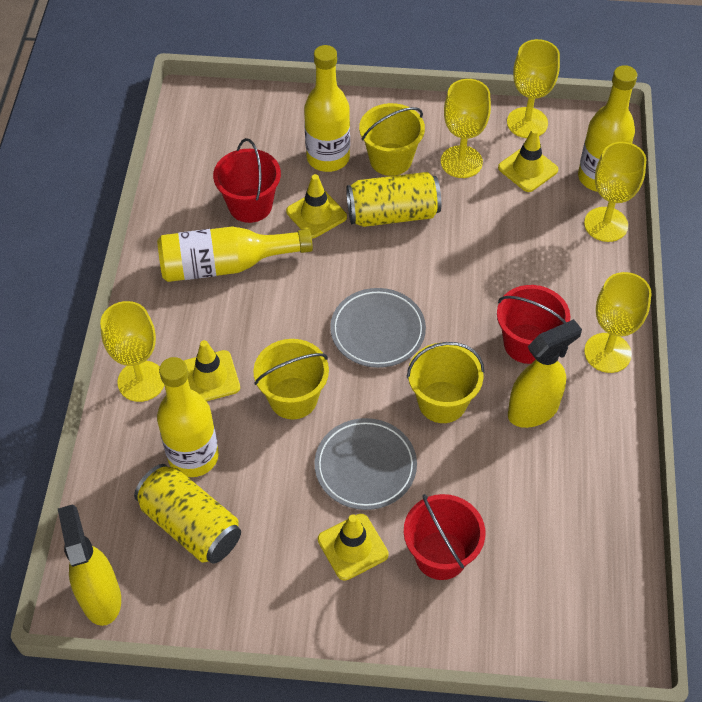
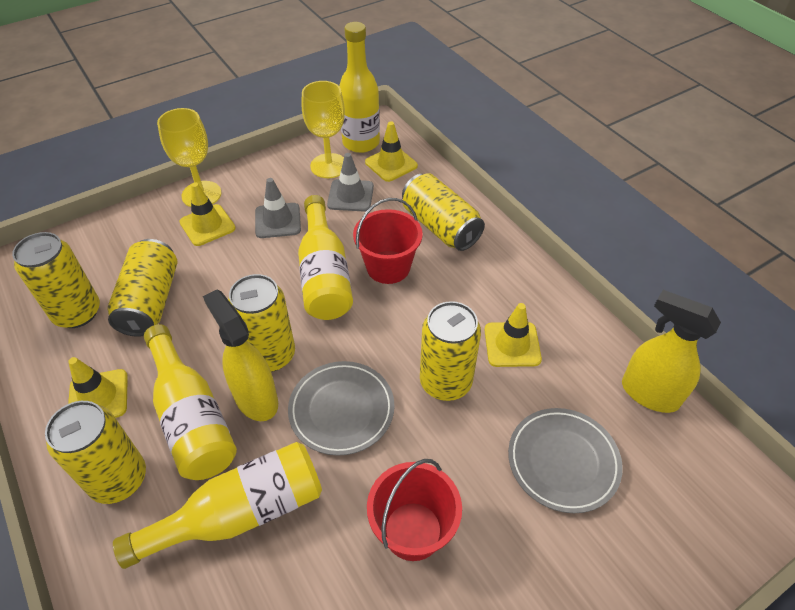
grey traffic cone: 0 -> 2
red bucket: 3 -> 2
yellow bucket: 3 -> 0
yellow can: 2 -> 6
yellow goblet: 5 -> 2

